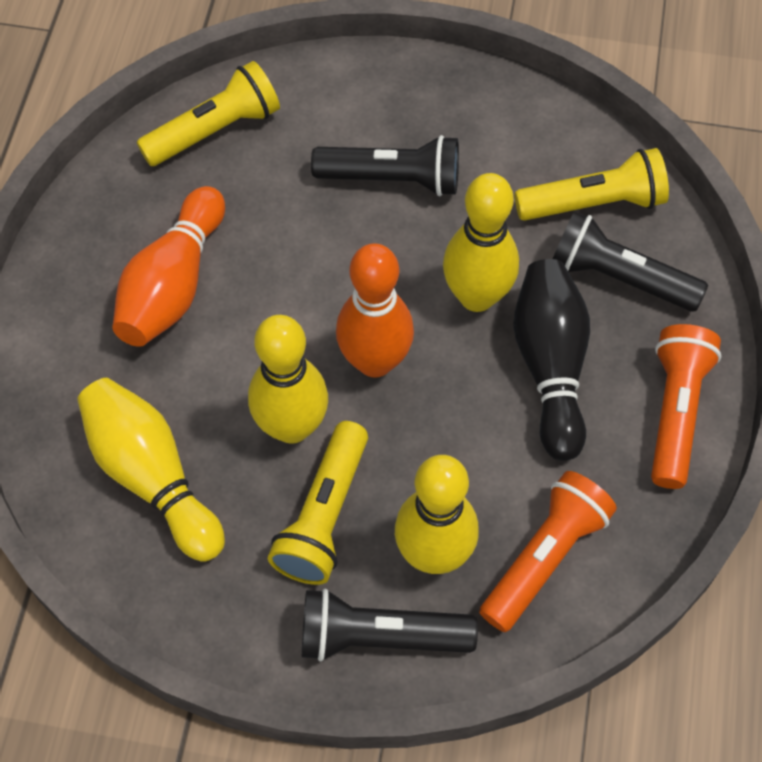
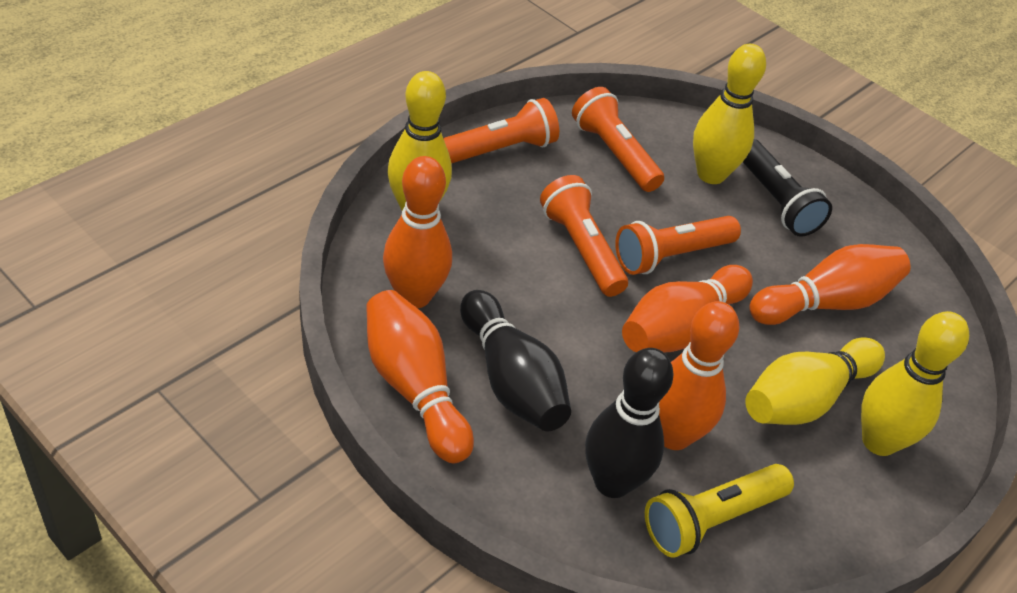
black bowling pin: 1 -> 2
black flashlight: 3 -> 1
orange bowling pin: 2 -> 5
orange flashlight: 2 -> 4
yellow flashlight: 3 -> 1

